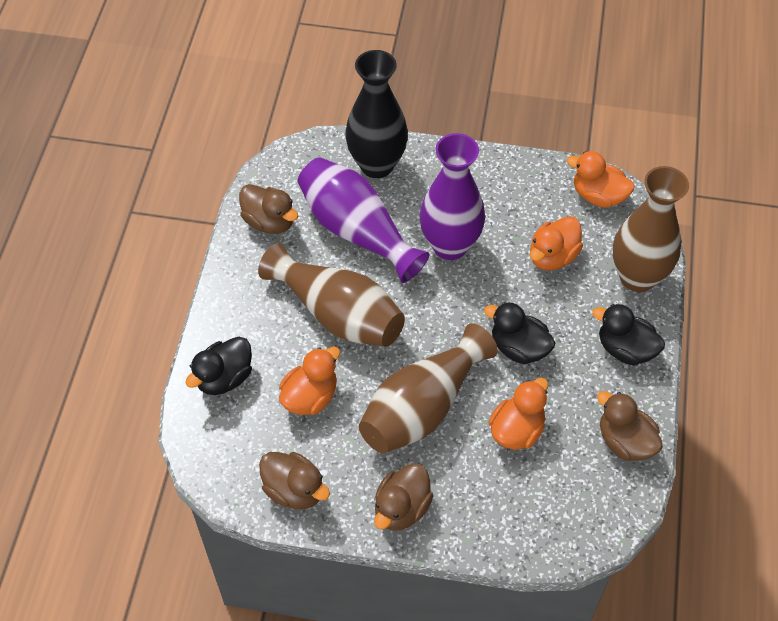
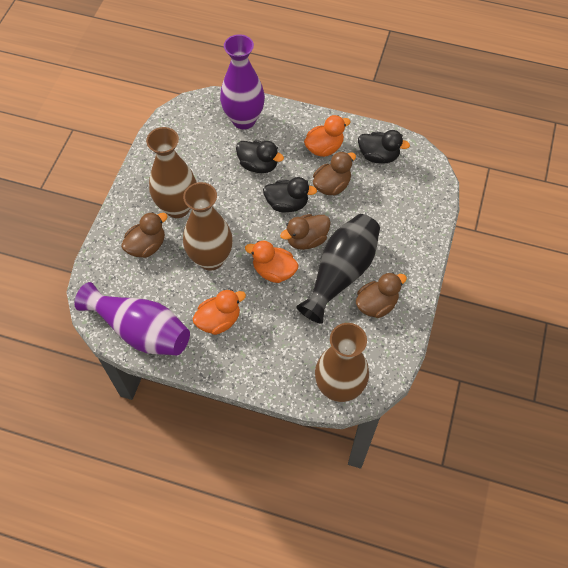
orange duck: 4 -> 3

